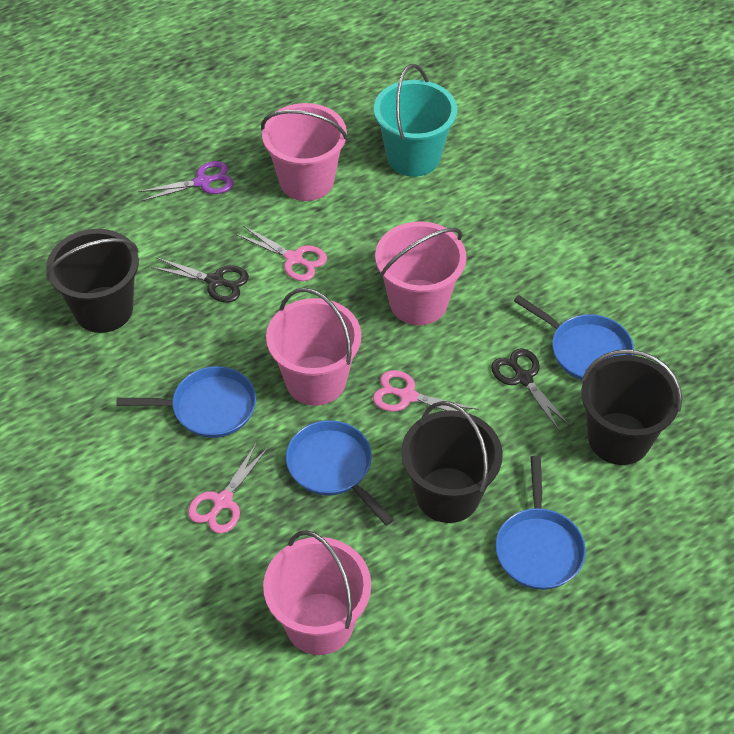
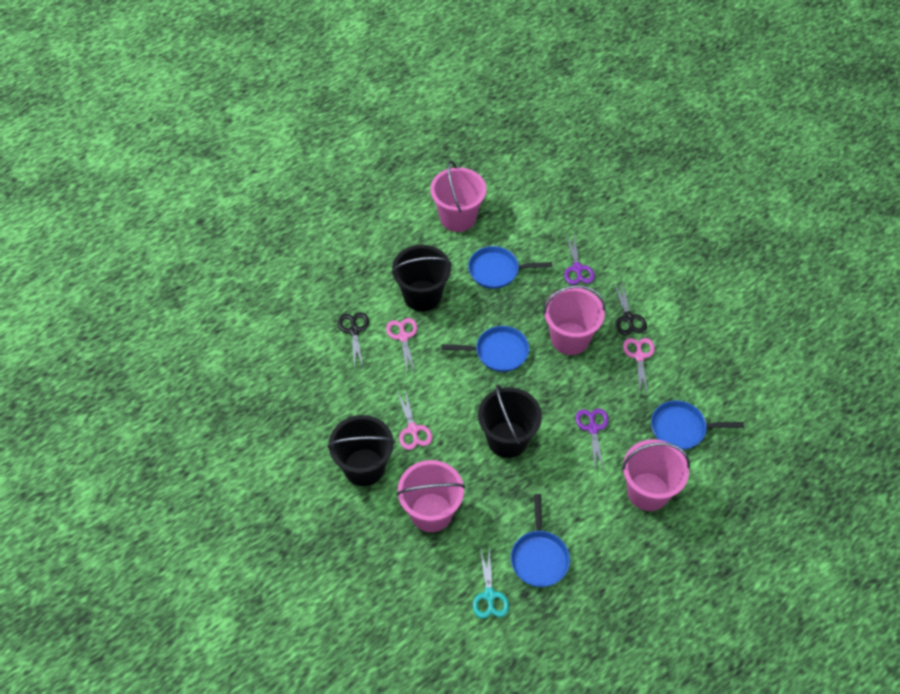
purple scissors: 1 -> 2
turquoise bucket: 1 -> 0
turquoise scissors: 0 -> 1

